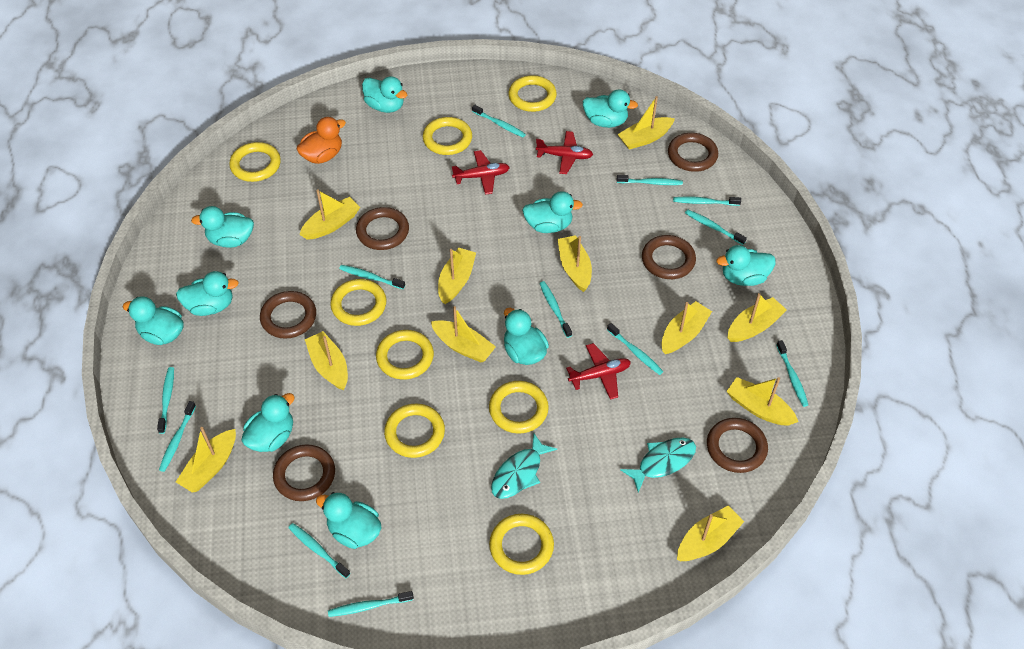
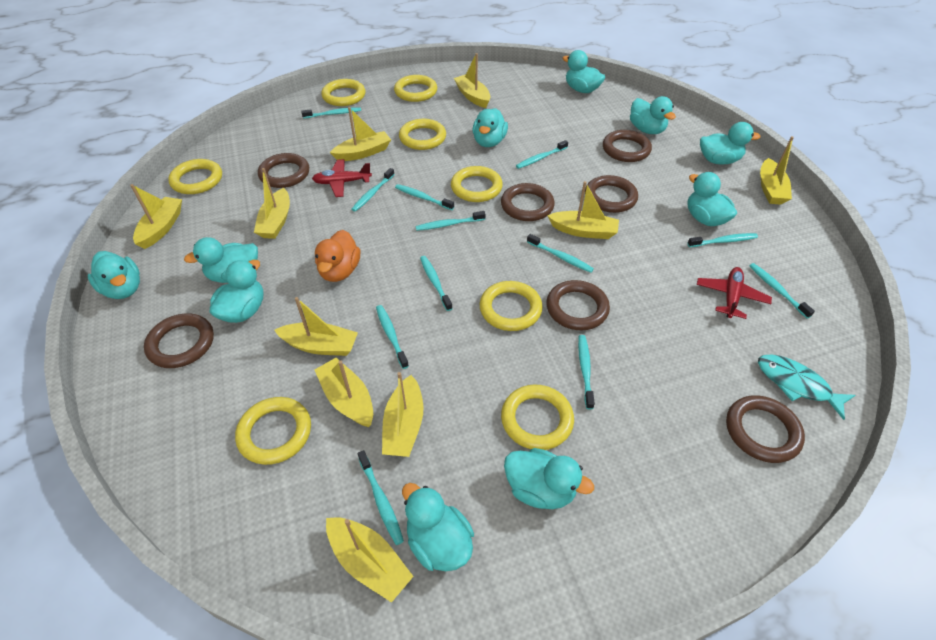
brown ring: 6 -> 7
red plane: 3 -> 2
turquoise fish: 2 -> 1
yellow boat: 11 -> 10

